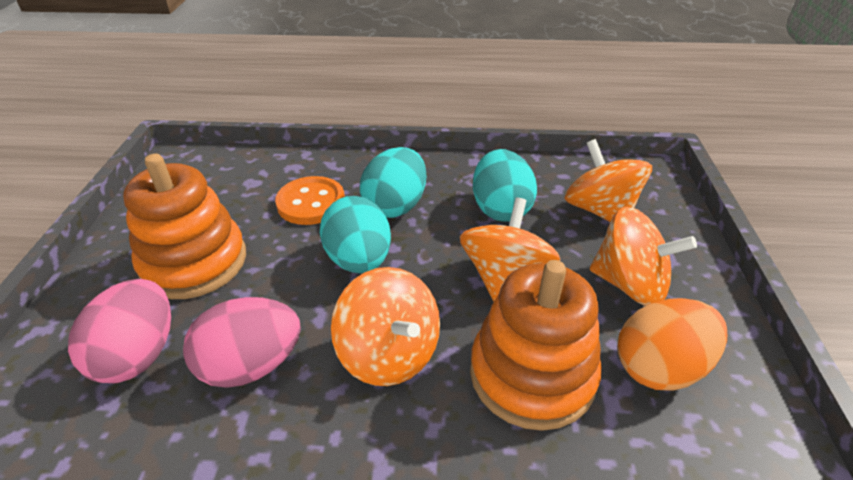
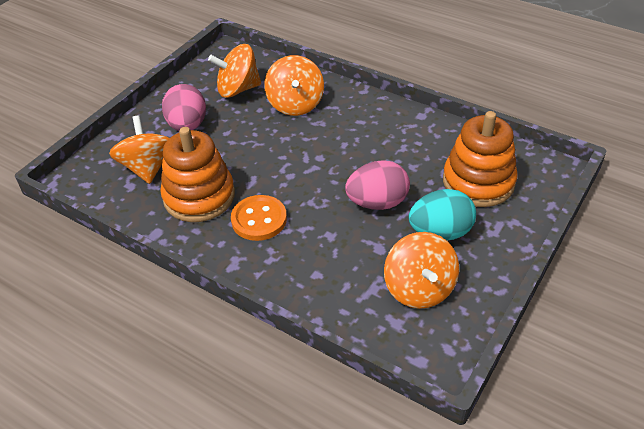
orange egg: 1 -> 0
turquoise egg: 3 -> 1

